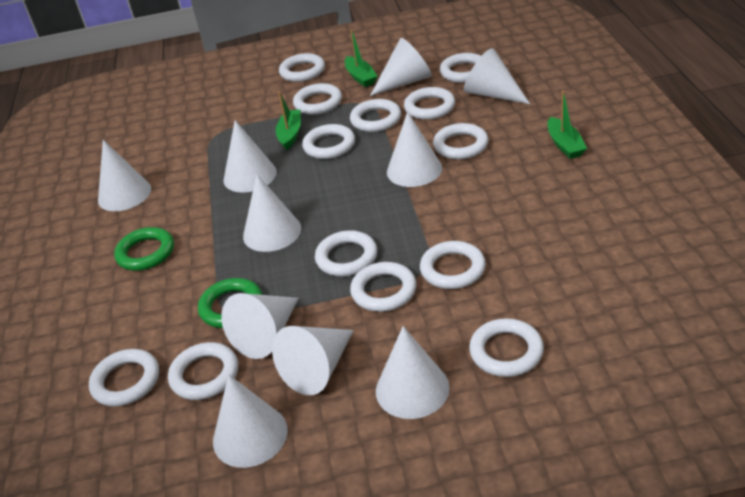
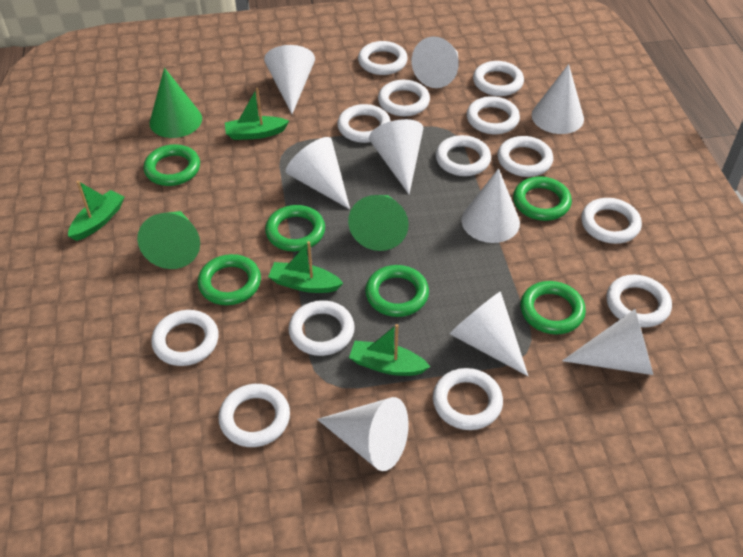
green boat: 3 -> 4
green cone: 0 -> 3
green ring: 2 -> 6
white cone: 10 -> 9

